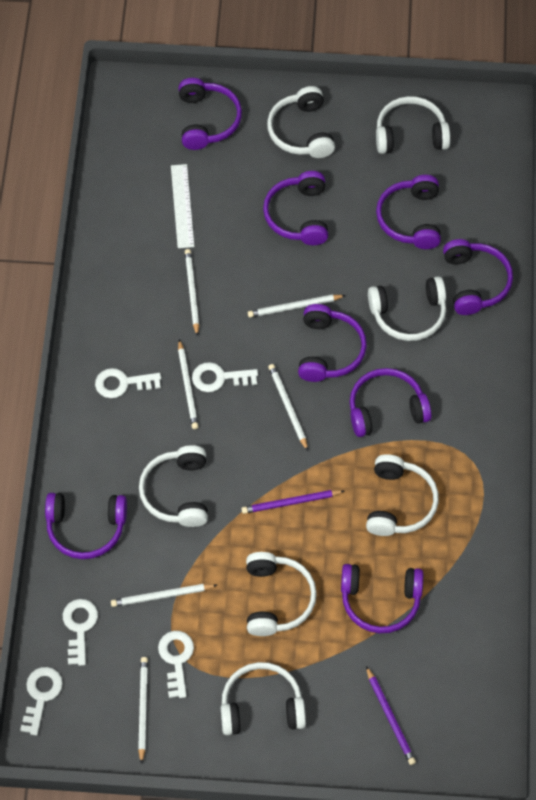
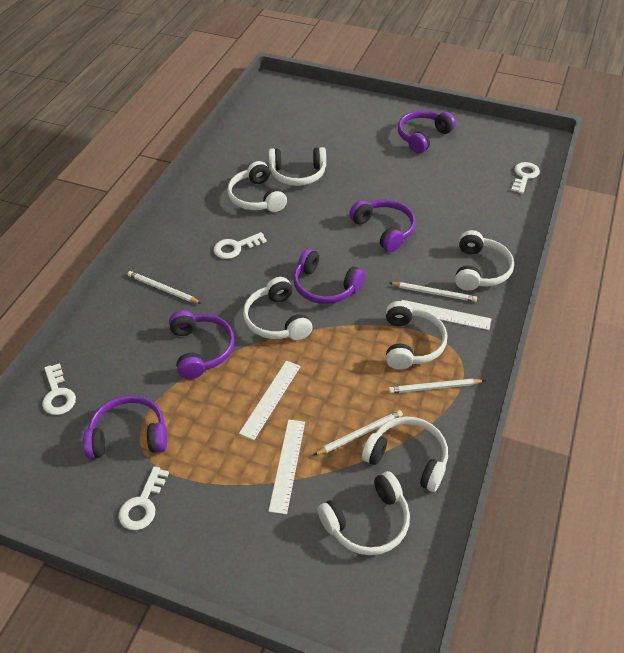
purple headphones: 8 -> 5
purple pencil: 2 -> 0
white key: 5 -> 4
white pencil: 6 -> 4
white ruler: 1 -> 3

